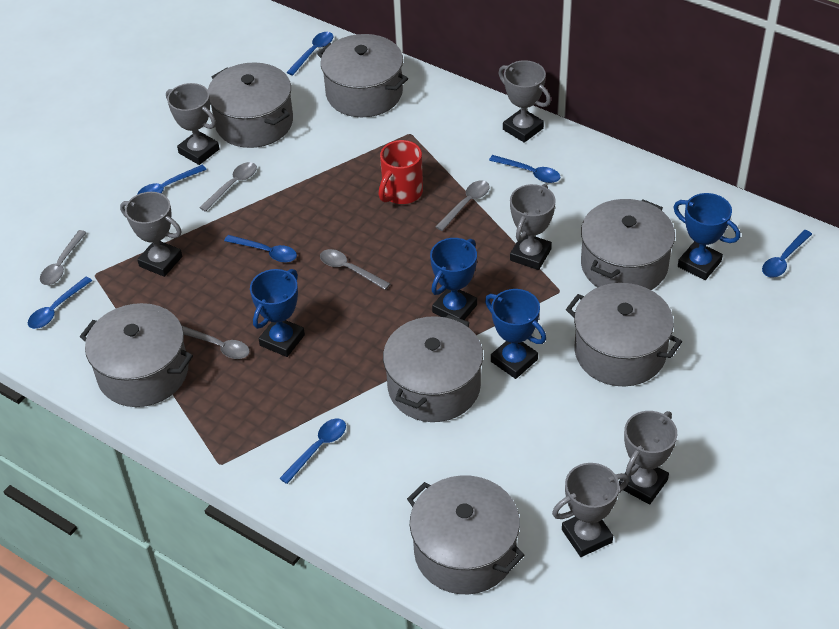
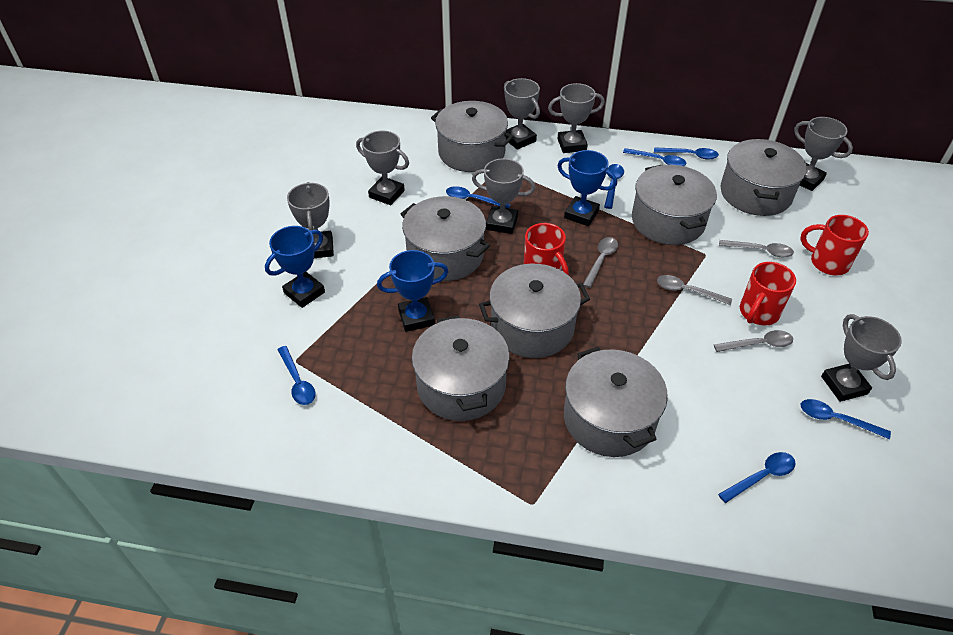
blue trophy: 4 -> 3
grey spoon: 5 -> 4
grey trophy: 6 -> 7
red mug: 1 -> 3

